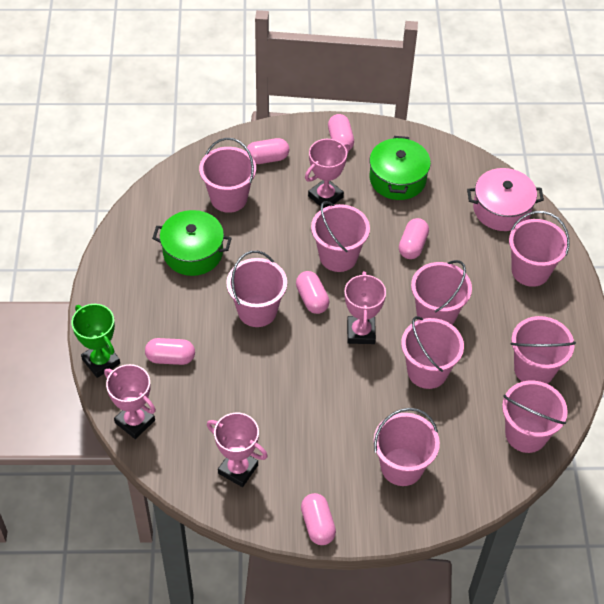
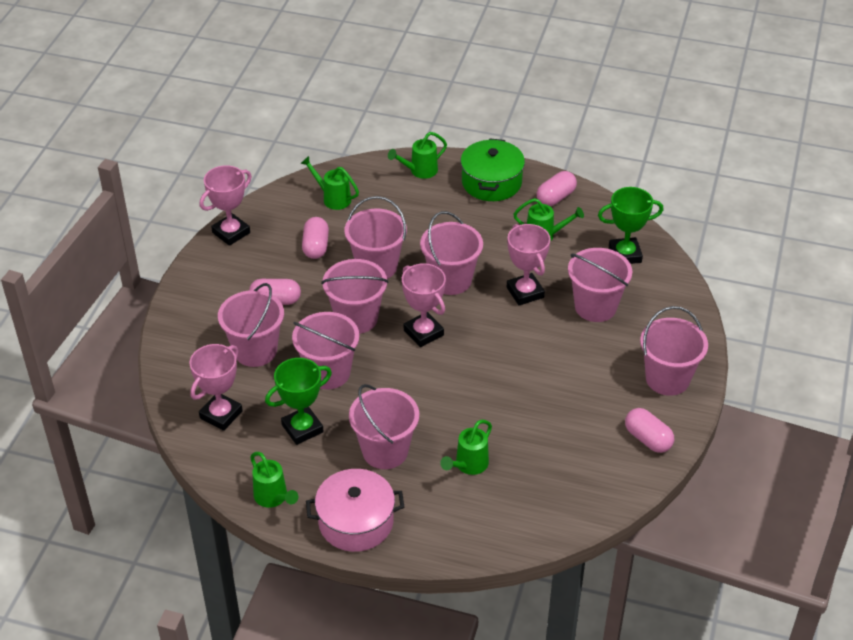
green pot: 2 -> 1
green trophy: 1 -> 2
green watering can: 0 -> 5
pink bucket: 9 -> 8
pink capsule: 6 -> 4

